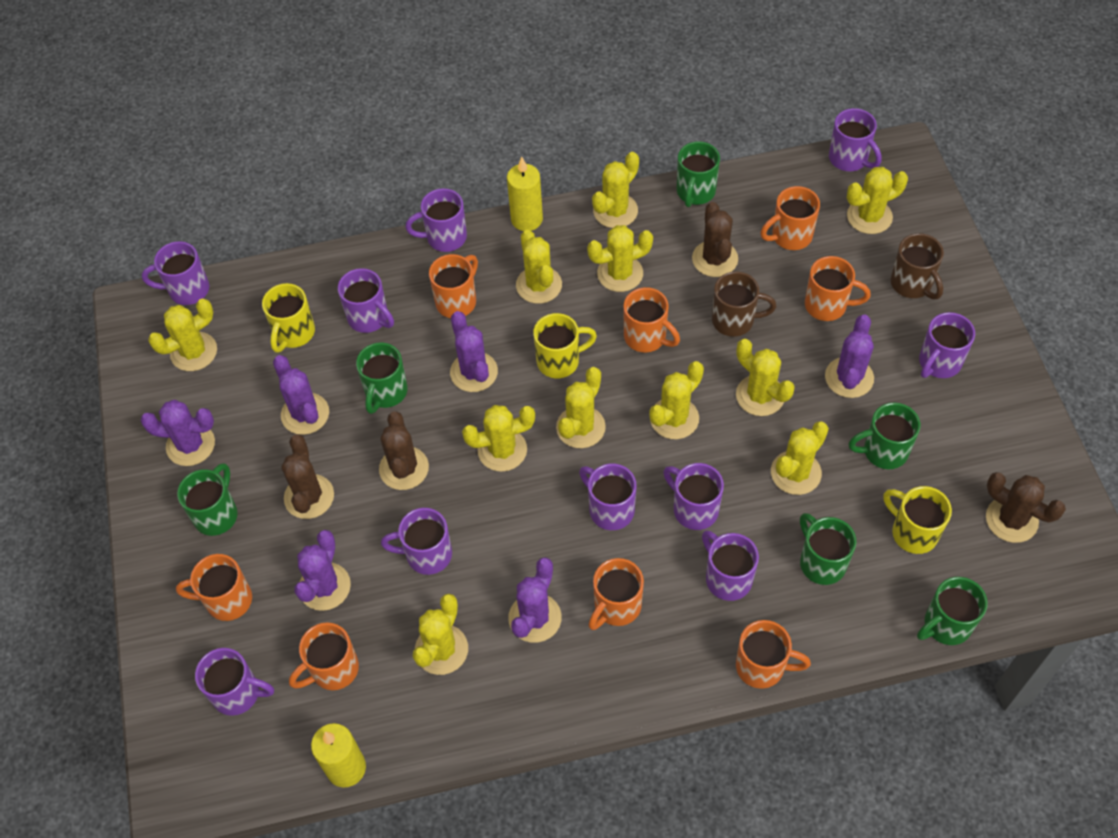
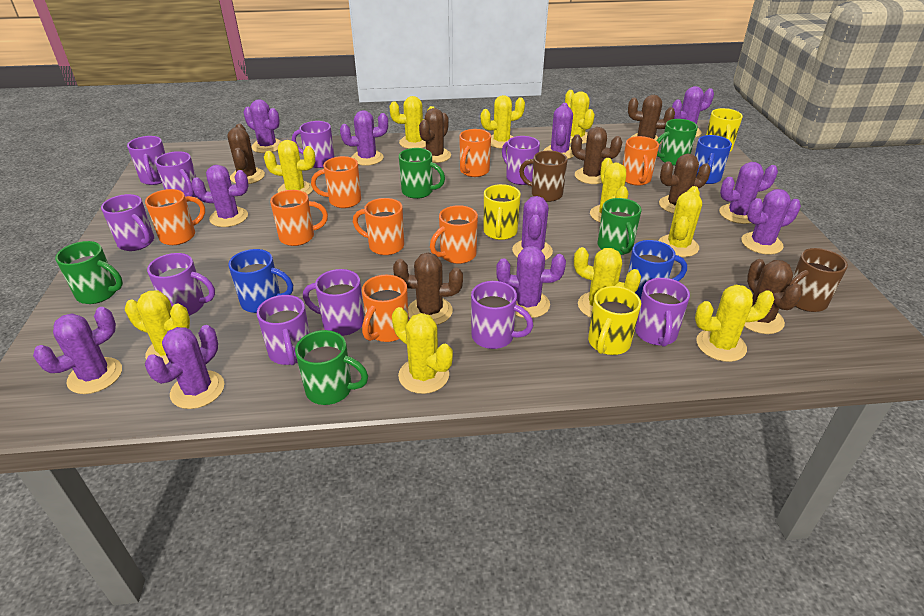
blue mug: 0 -> 3
brown cactus: 4 -> 7
green mug: 6 -> 5
purple cactus: 6 -> 11
yellow cactus: 11 -> 10
yellow candle: 2 -> 0

